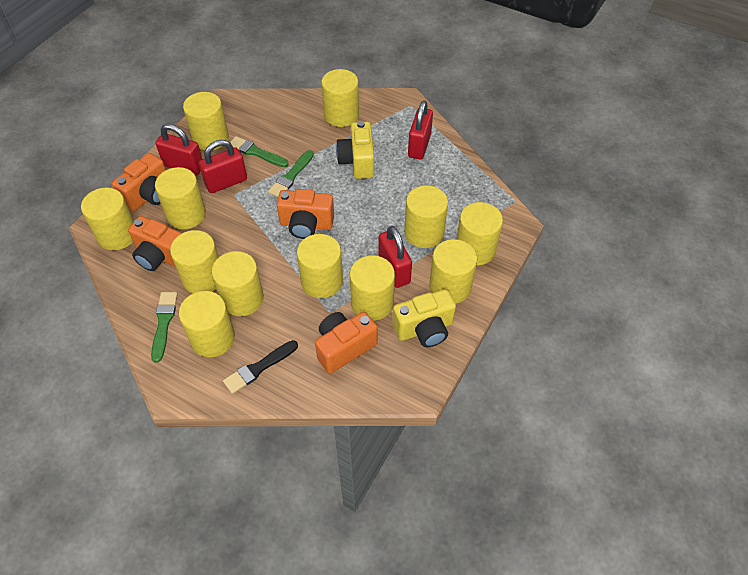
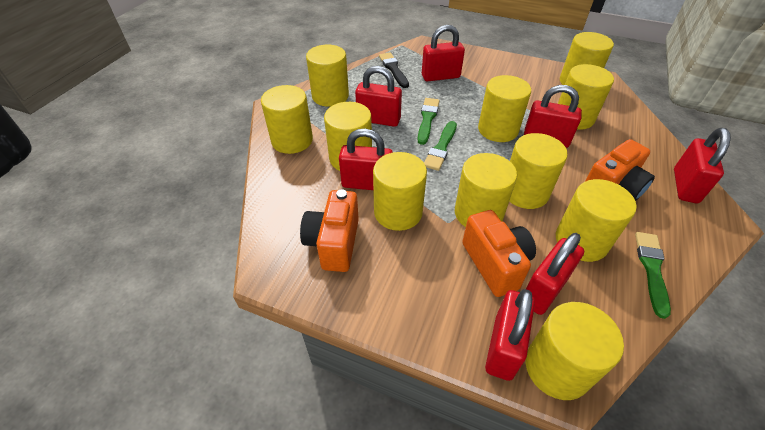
orange camera: 4 -> 3
red padlock: 4 -> 7
yellow camera: 2 -> 0
yellow cylinder: 12 -> 11

